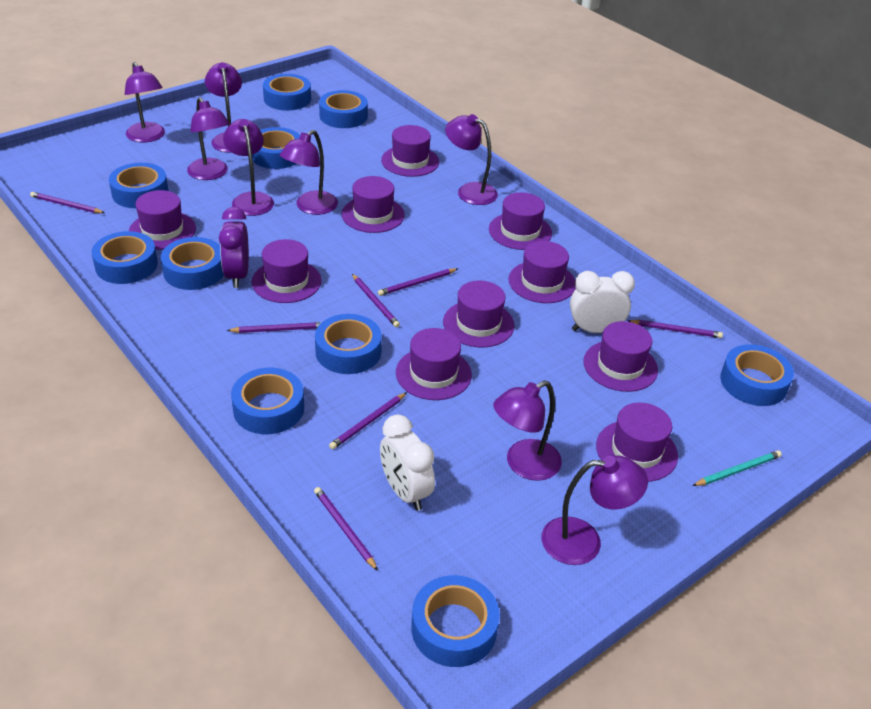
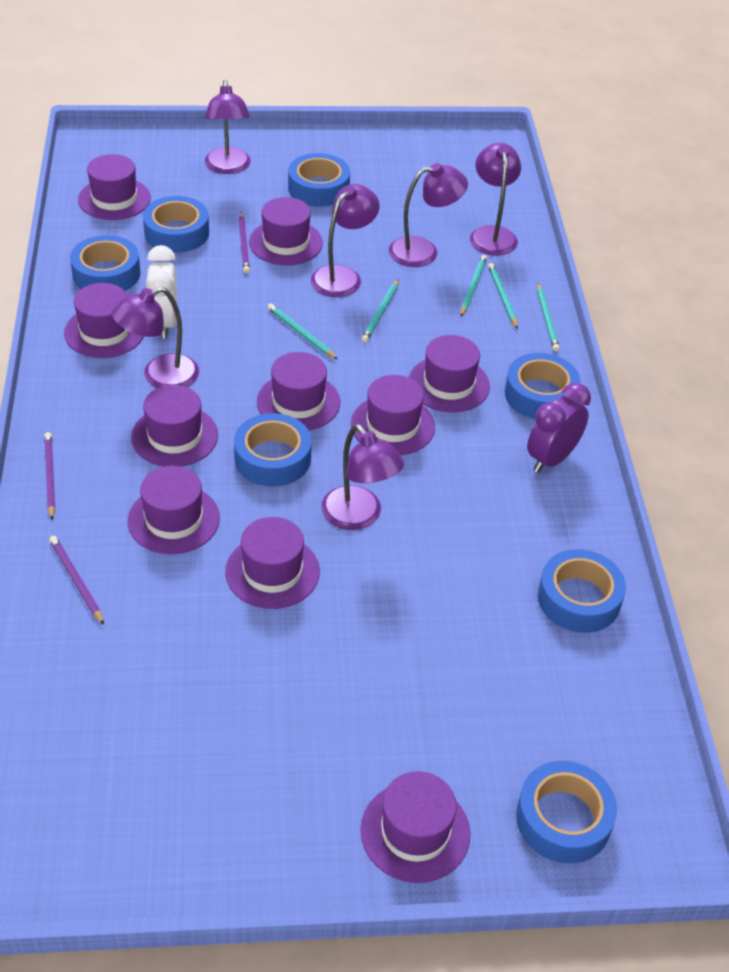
blue tape: 10 -> 7
purple lamp: 8 -> 6
purple pencil: 7 -> 3
turquoise pencil: 1 -> 5
white clock: 2 -> 1

